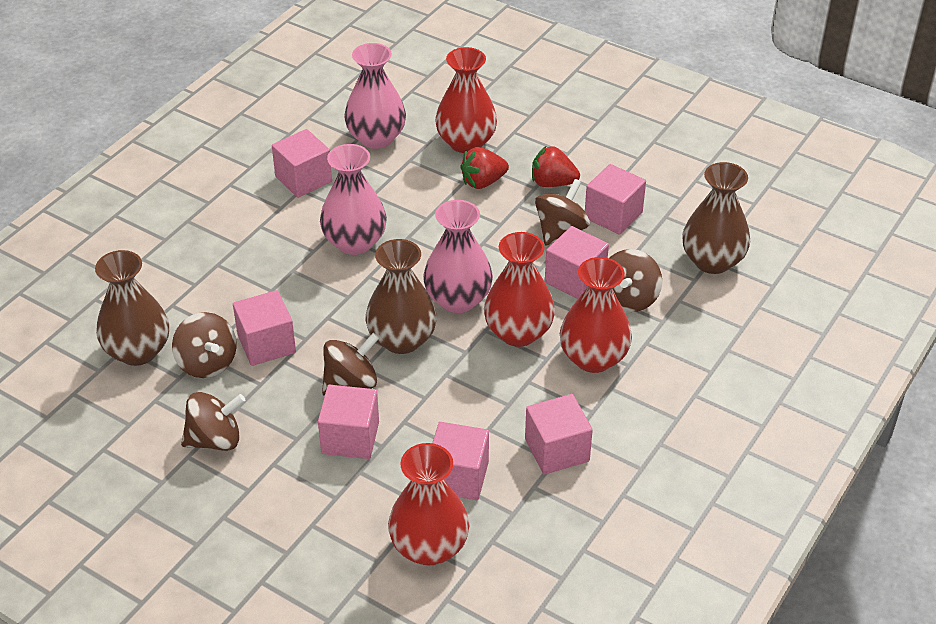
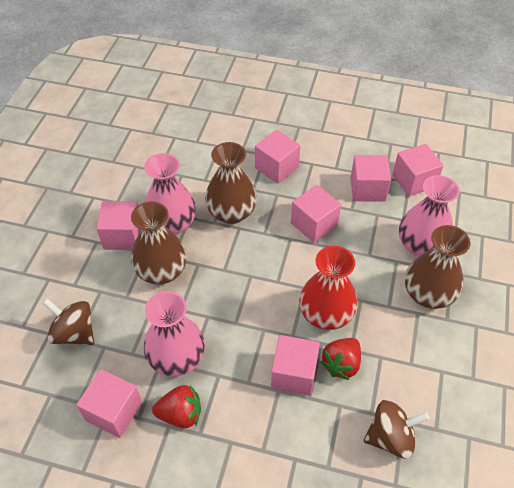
brown spinning top: 5 -> 2
red vase: 4 -> 1

